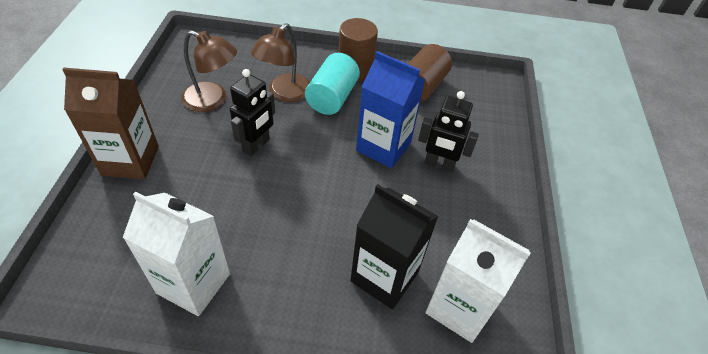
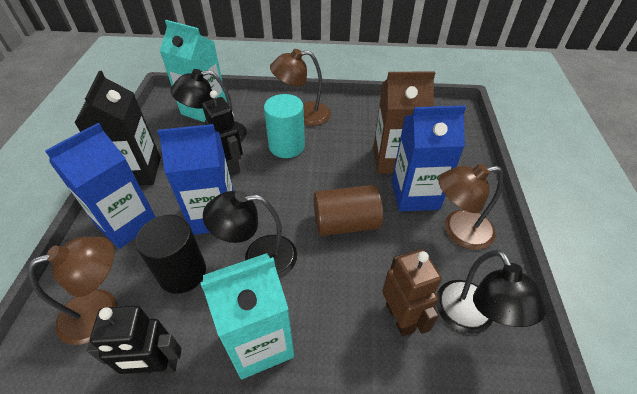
black cylinder: 0 -> 1
black lamp: 0 -> 3
blue carton: 1 -> 3
brown cylinder: 2 -> 1
brown lamp: 2 -> 3
brown robot: 0 -> 1
turquoise carton: 0 -> 2
white carton: 2 -> 0

